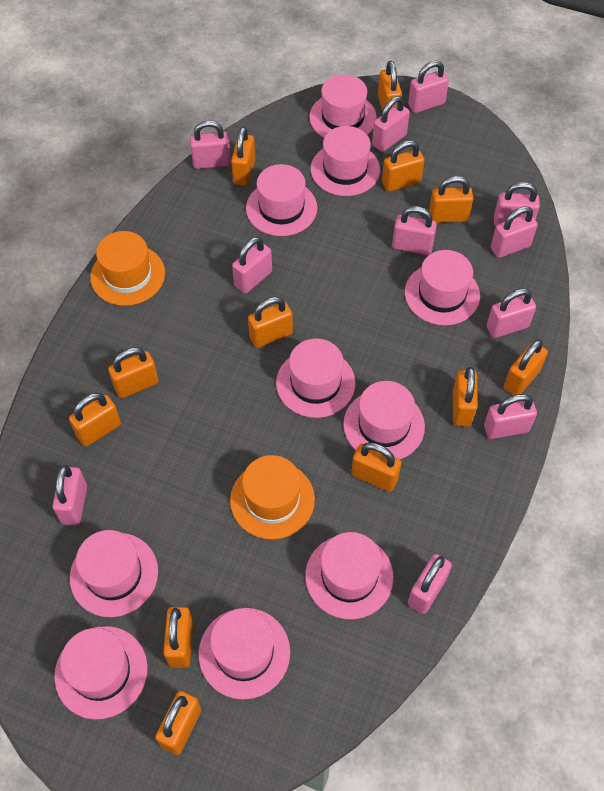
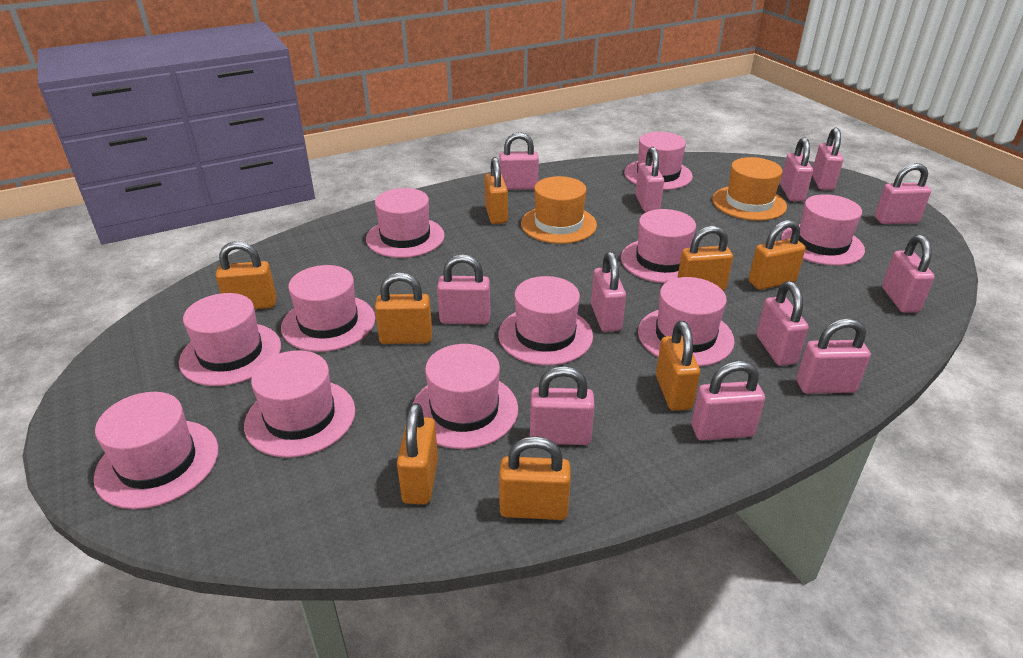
orange padlock: 12 -> 8
pink hat: 10 -> 11
pink padlock: 11 -> 12

